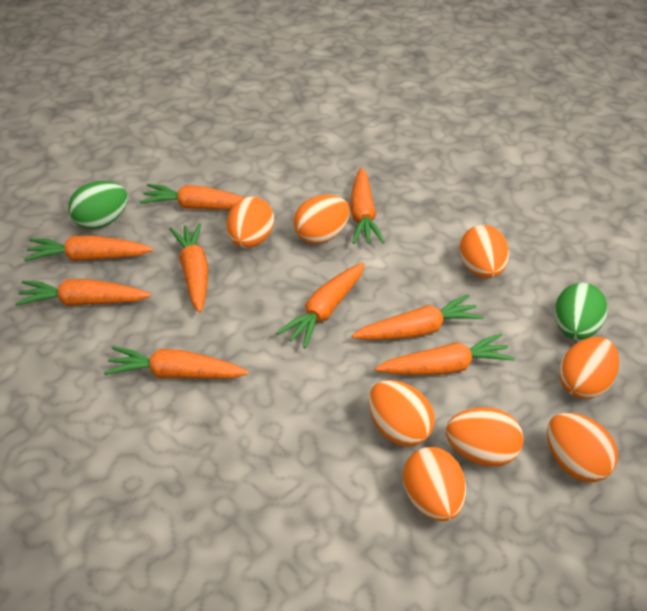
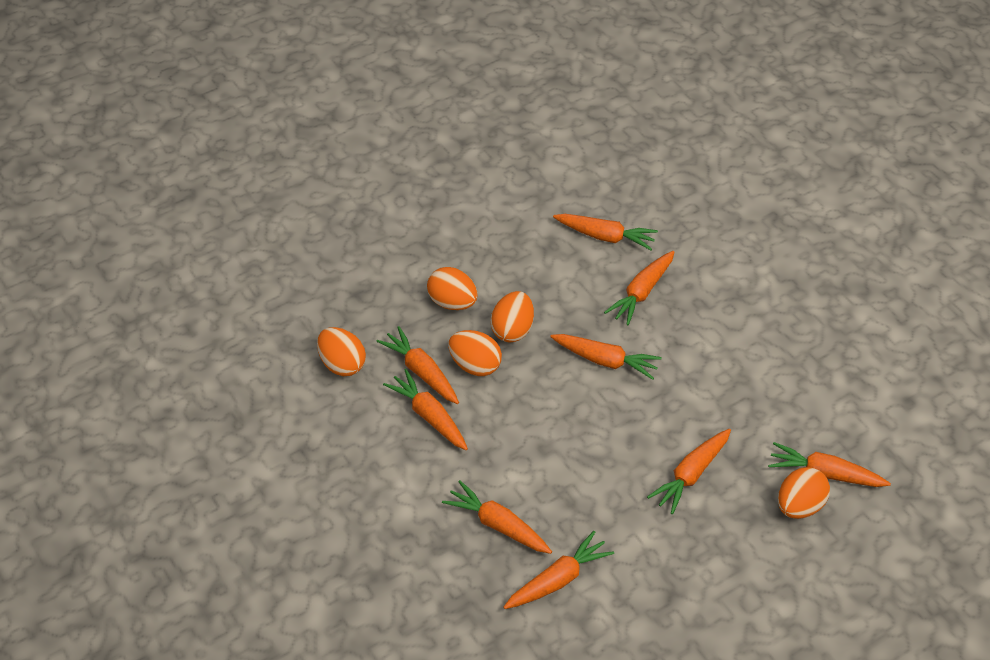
green egg: 2 -> 0
orange egg: 8 -> 5

